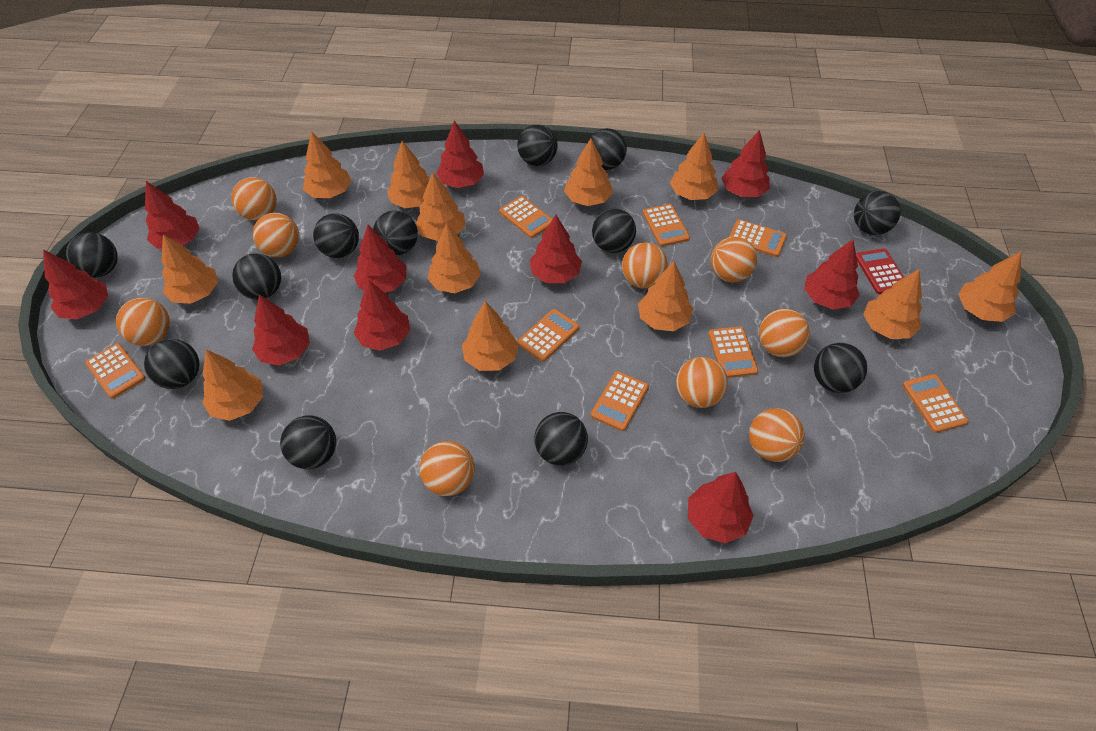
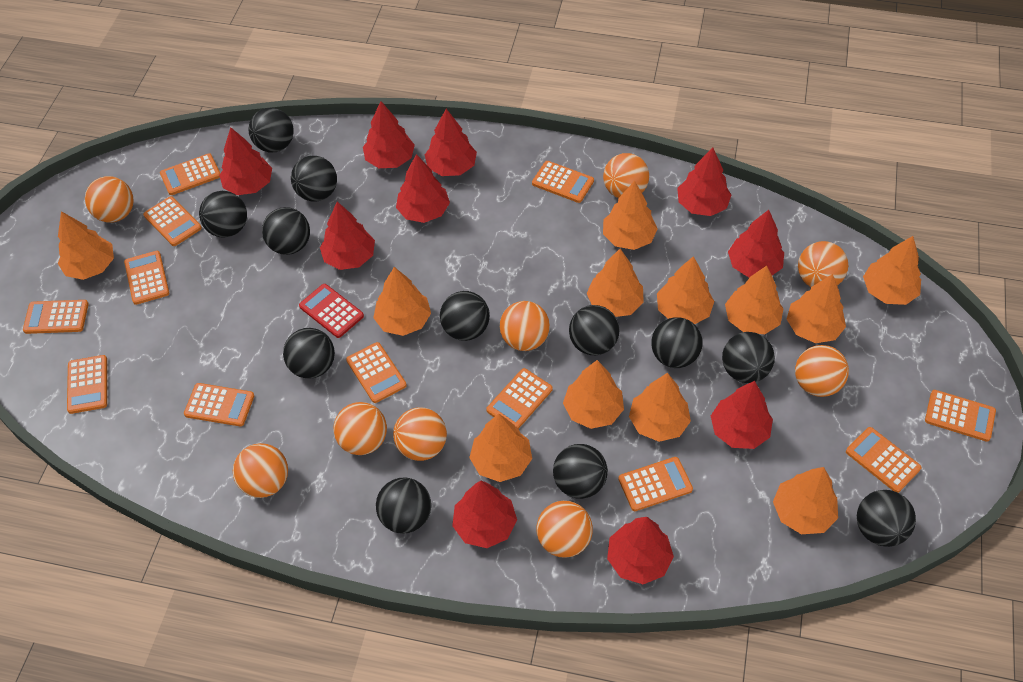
orange calculator: 8 -> 12

